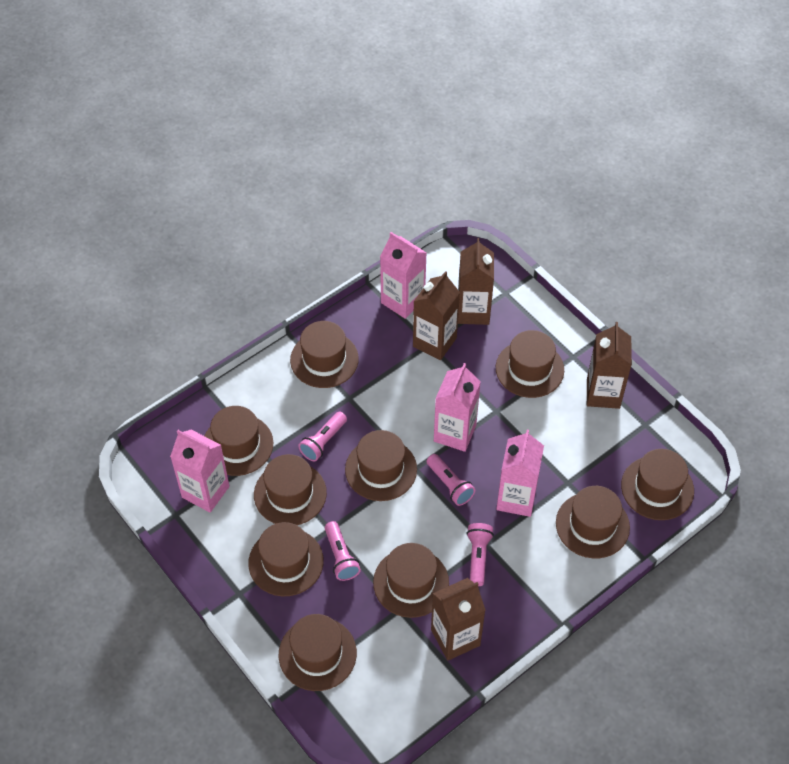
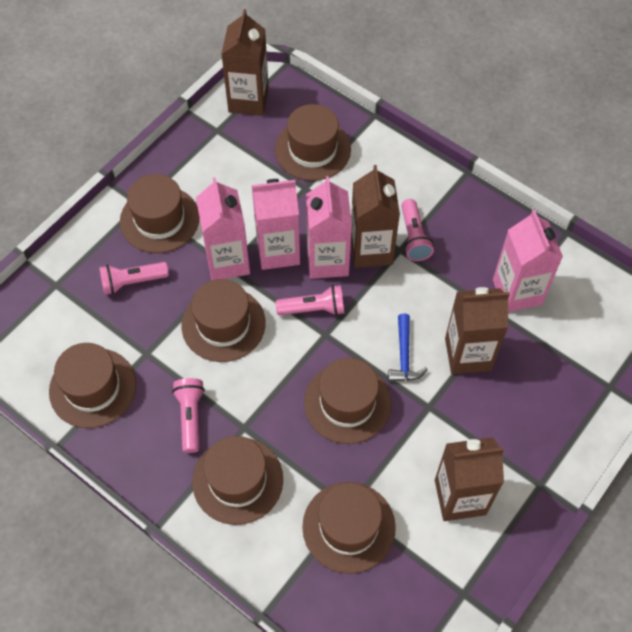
blue hammer: 0 -> 1
brown hat: 10 -> 7

